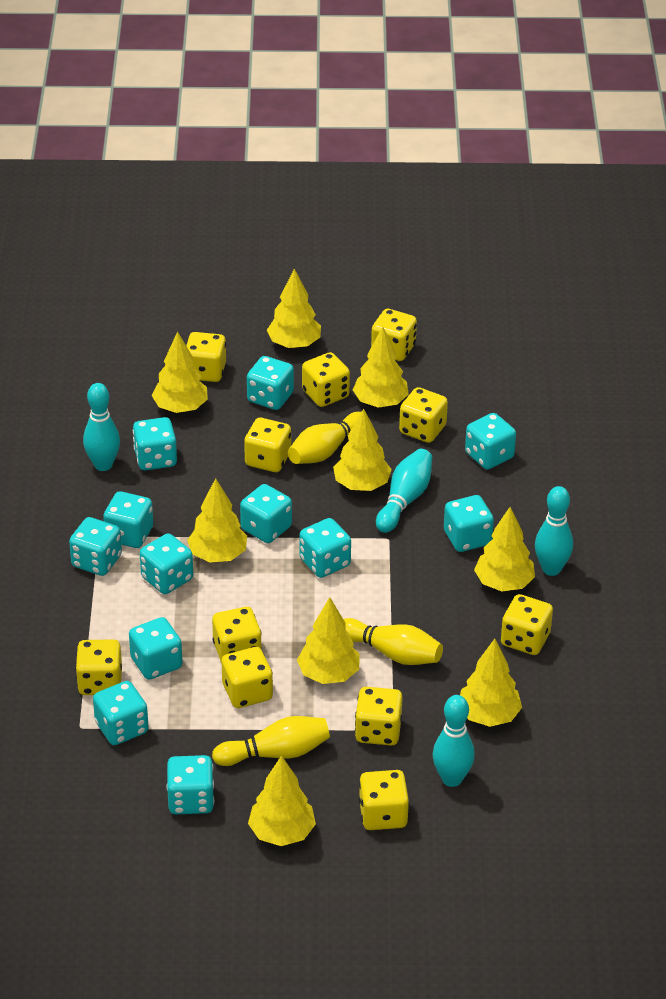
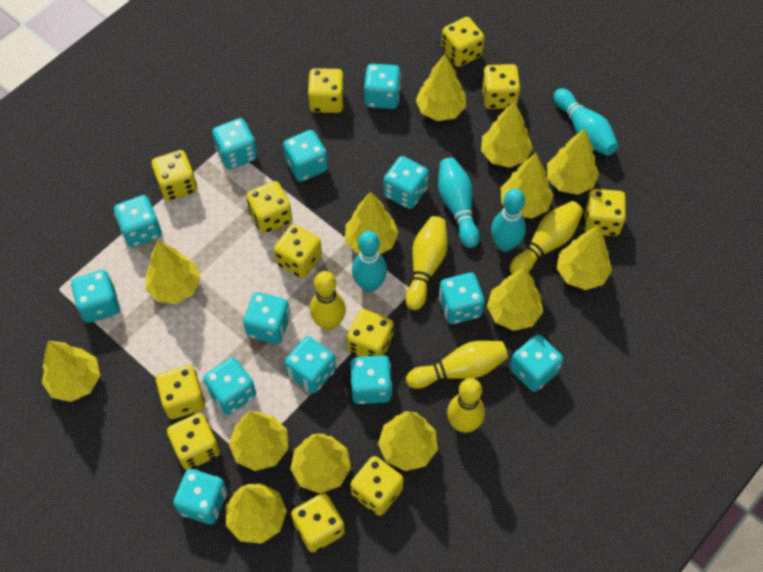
turquoise dice: 12 -> 13
yellow bowling pin: 3 -> 5
yellow dice: 11 -> 12
yellow tree: 9 -> 13

